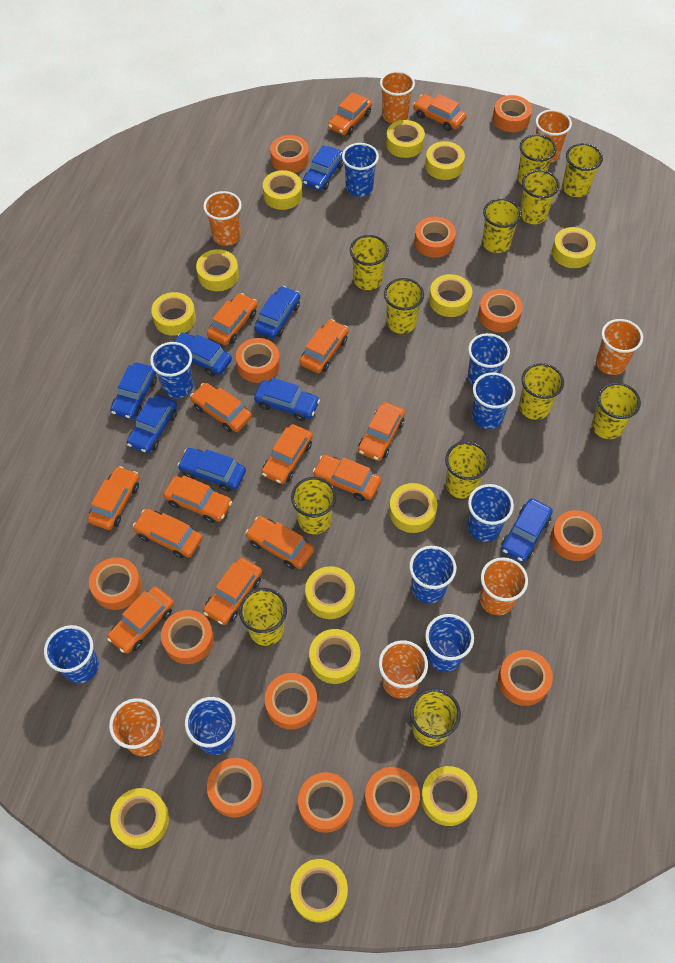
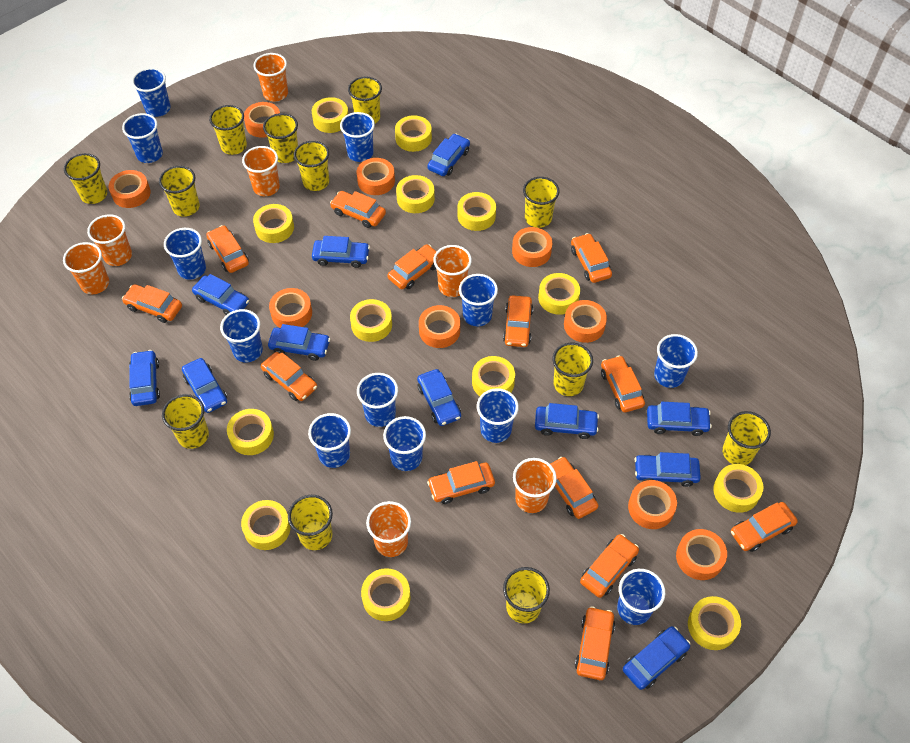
blue car: 8 -> 11
blue cup: 9 -> 12
orange car: 14 -> 13
orange tape: 13 -> 9

